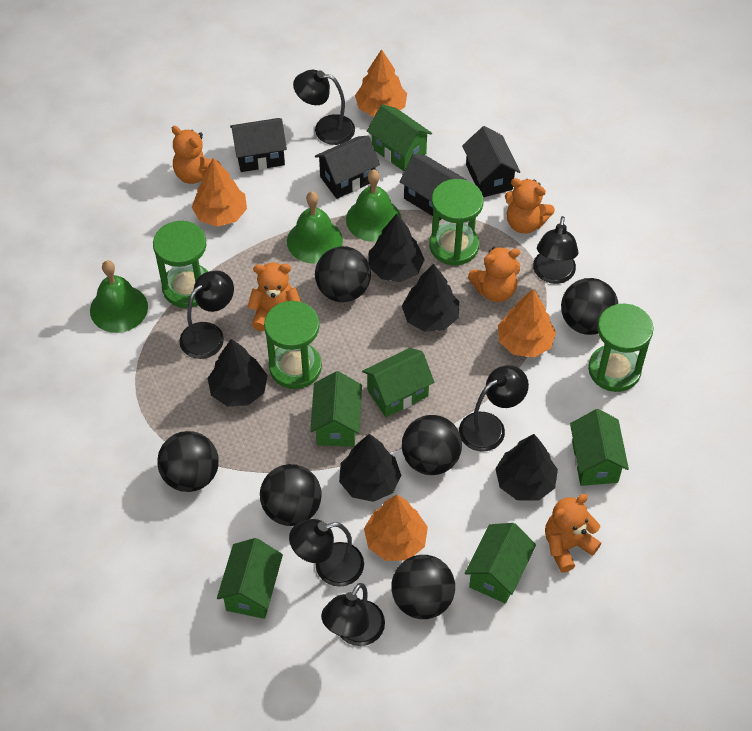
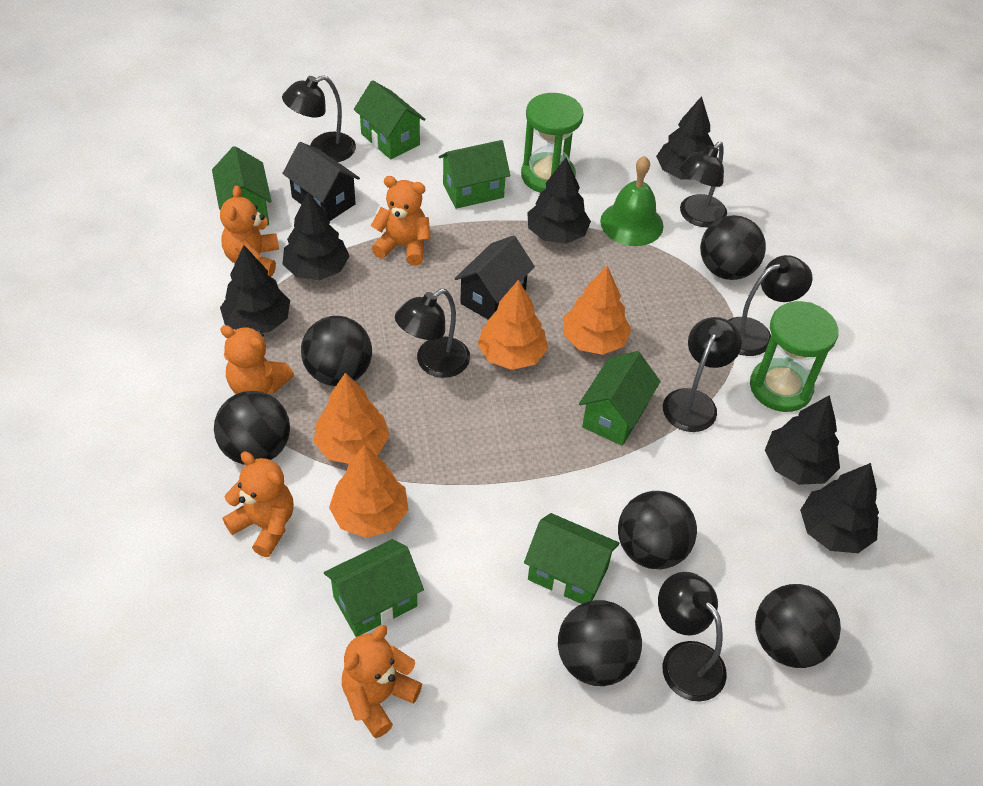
black house: 4 -> 2
black tree: 5 -> 6
green bell: 3 -> 1
green hourglass: 4 -> 2

